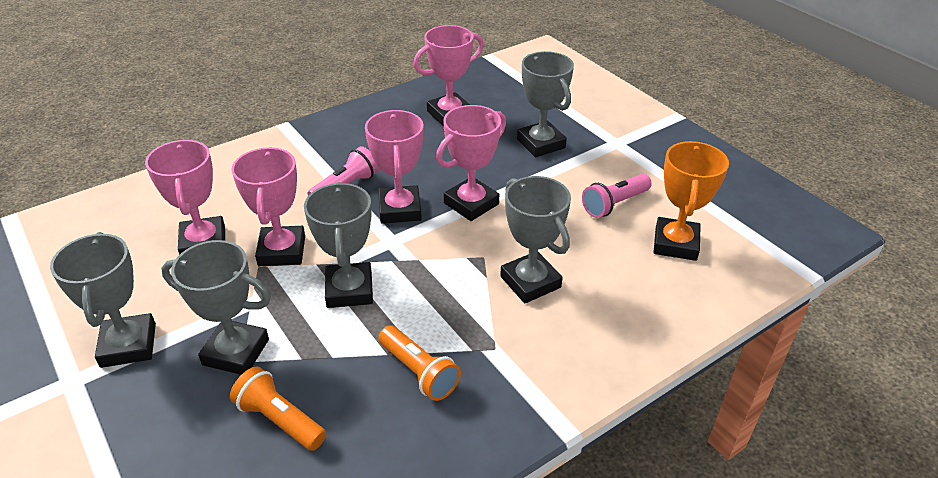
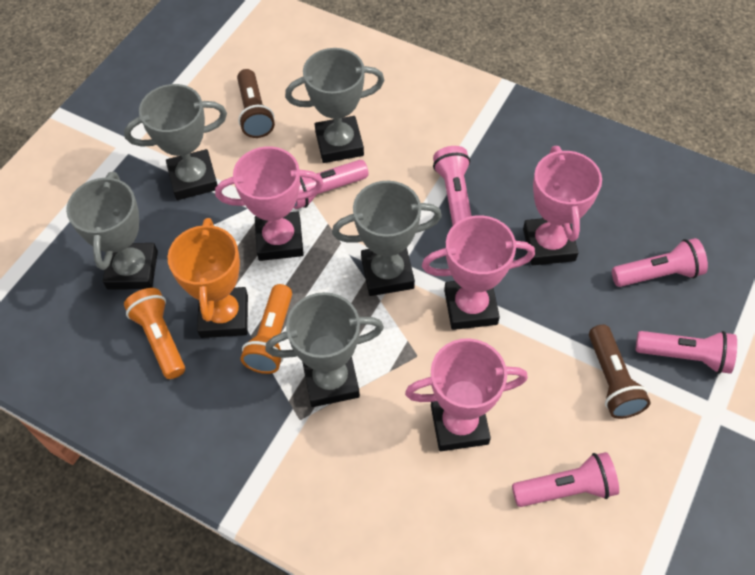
brown flashlight: 0 -> 2
pink flashlight: 2 -> 5
pink trophy: 5 -> 4

